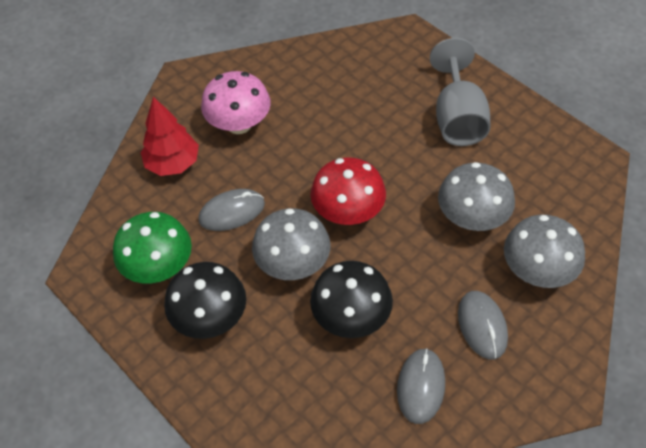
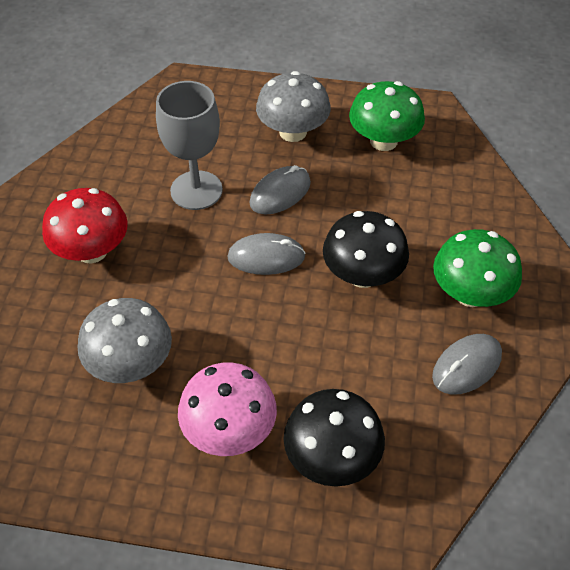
green mushroom: 1 -> 2
grey mushroom: 3 -> 2
red tree: 1 -> 0

